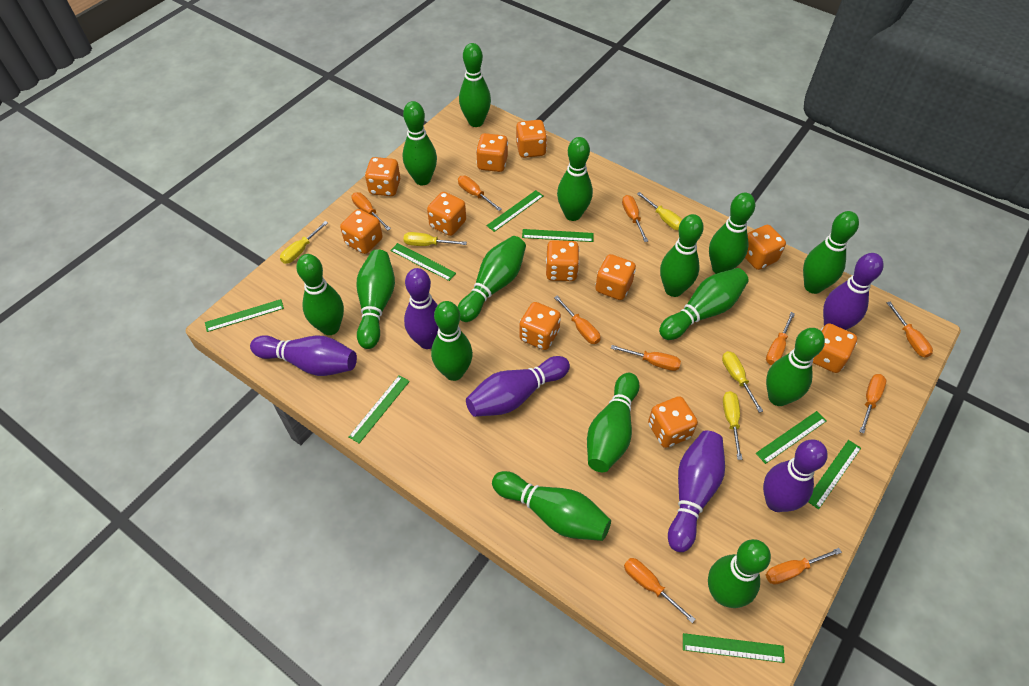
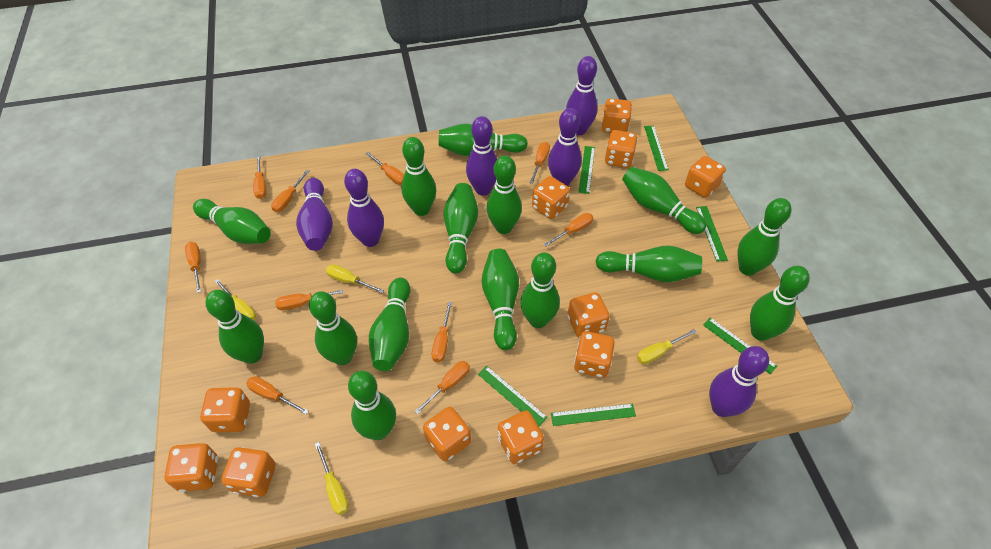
green ruler: 8 -> 6
yellow screwdriver: 5 -> 4

